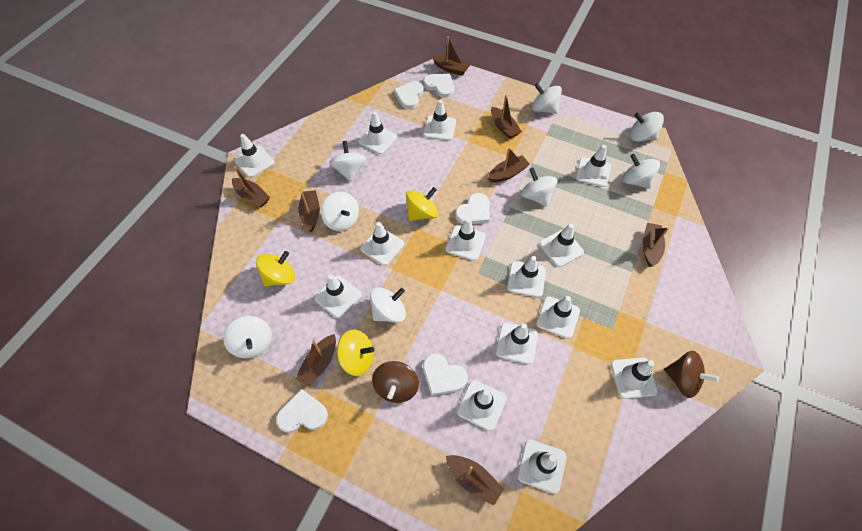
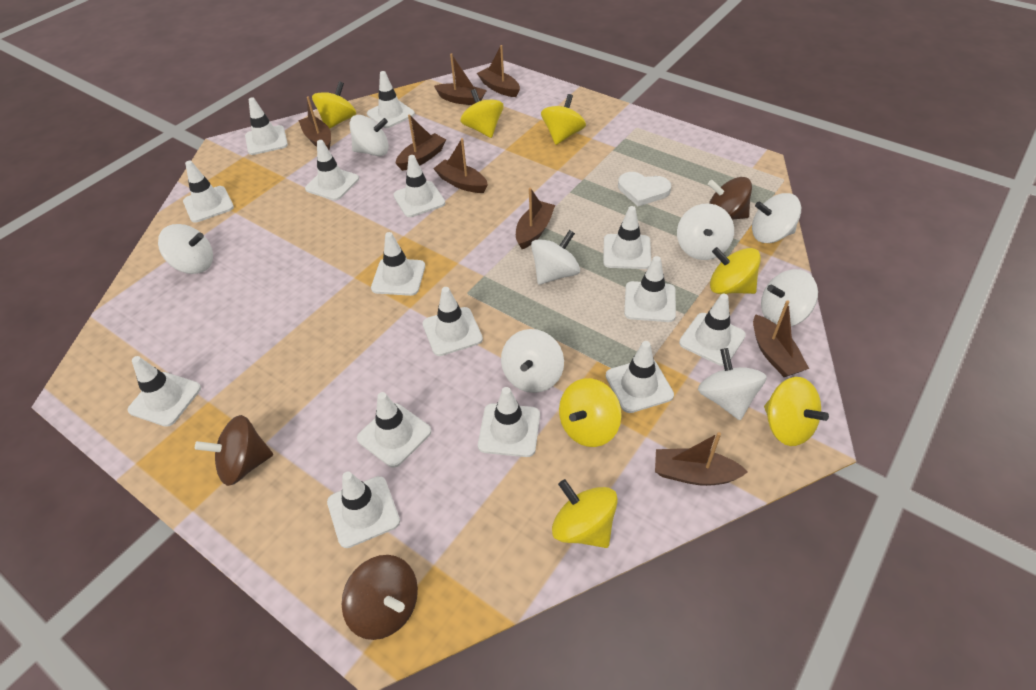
brown spinning top: 2 -> 3
white heart: 5 -> 1
white traffic cone: 14 -> 15
yellow spinning top: 3 -> 7

